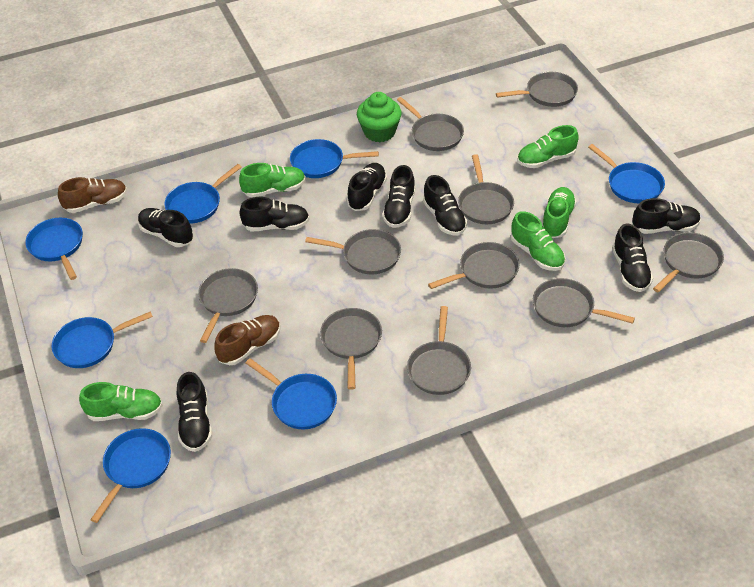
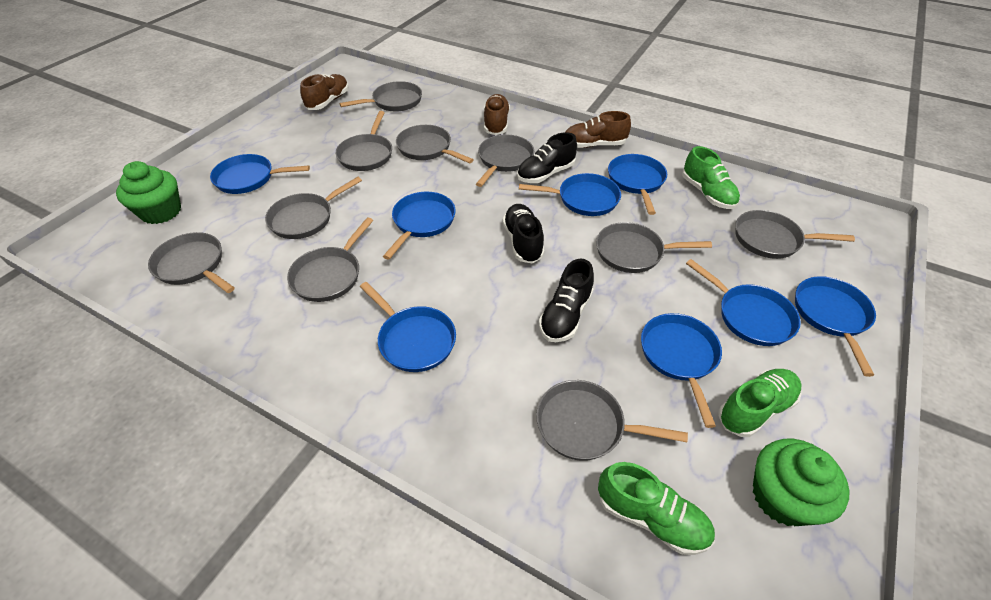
black shoe: 8 -> 3
blue pan: 7 -> 8
brown shoe: 2 -> 3
green cupcake: 1 -> 2
green shoe: 5 -> 3

